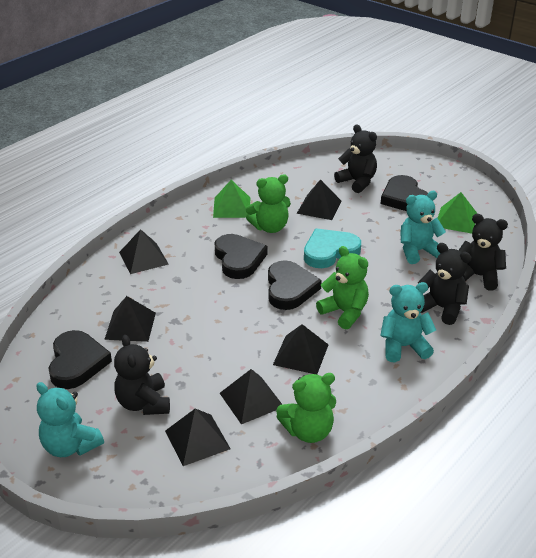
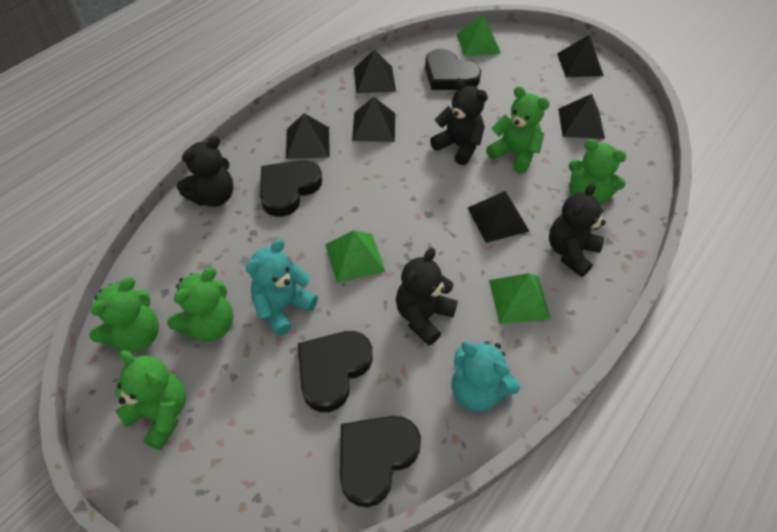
green pyramid: 2 -> 3
green teddy bear: 3 -> 5
turquoise heart: 1 -> 0
turquoise teddy bear: 3 -> 2

